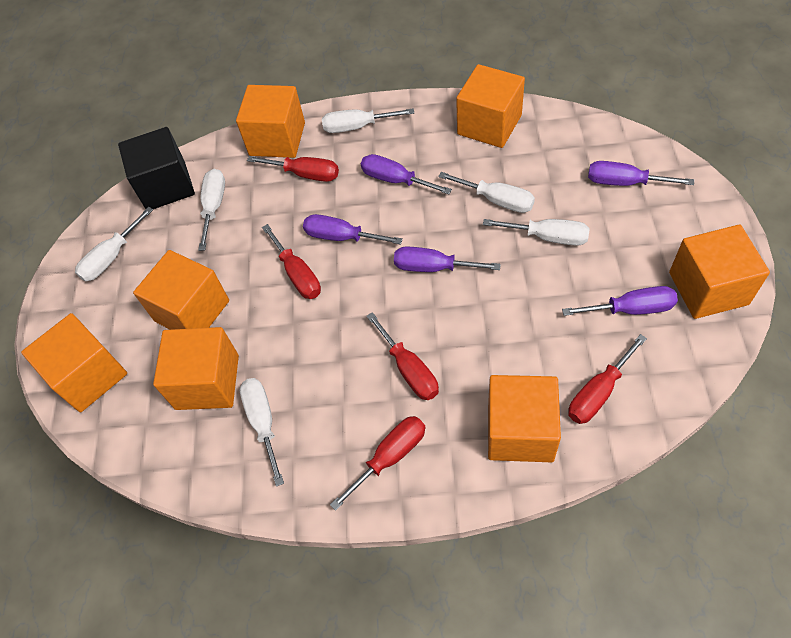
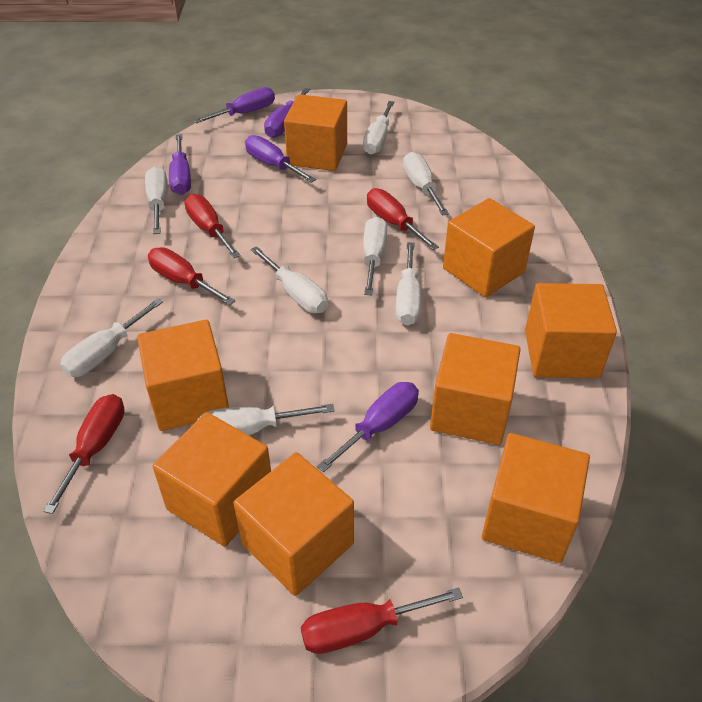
black cube: 1 -> 0
orange cube: 7 -> 8
white screwdriver: 6 -> 8

